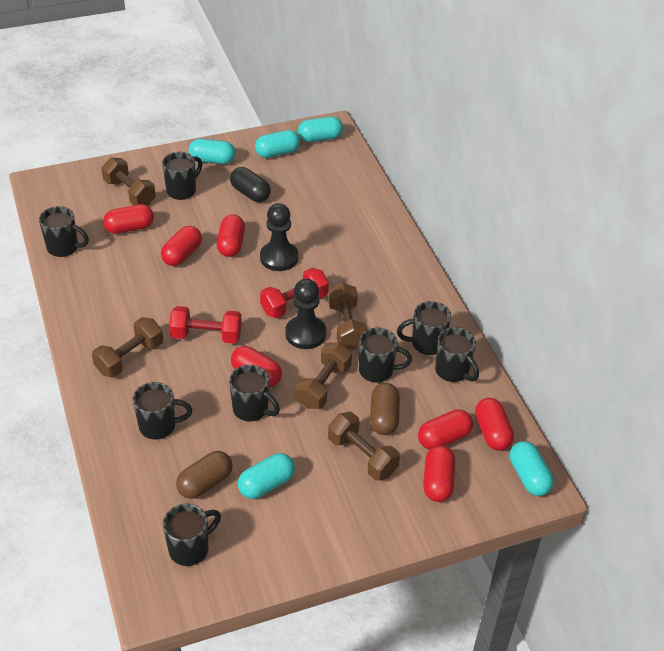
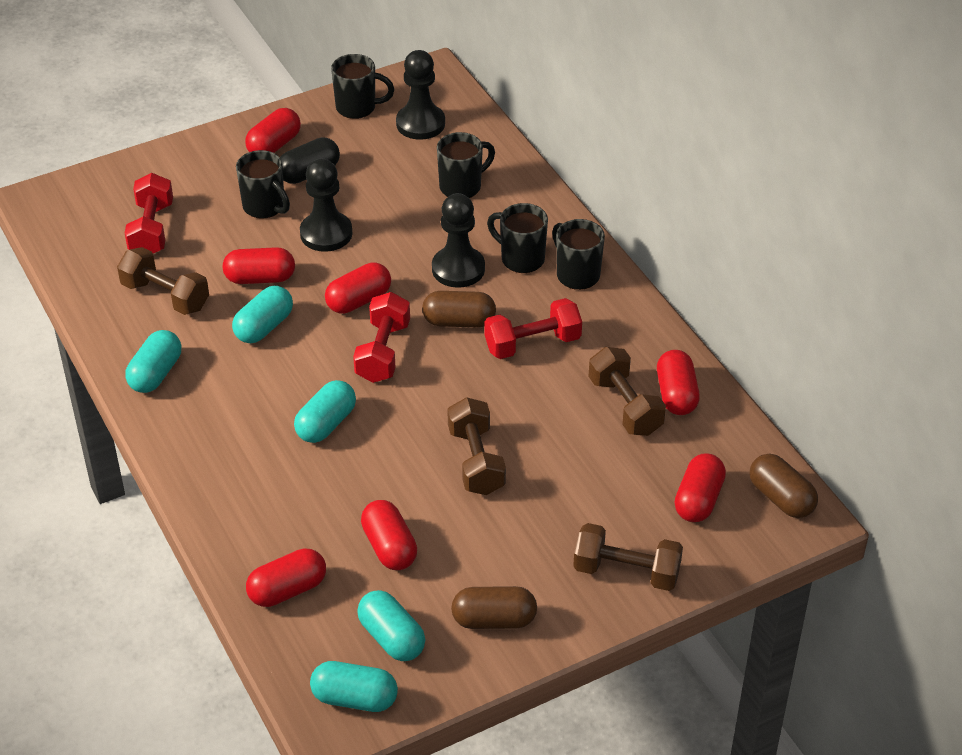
black mug: 8 -> 5
black pawn: 2 -> 3
brown capsule: 2 -> 3
brown dumbbell: 5 -> 4
red dumbbell: 2 -> 3

